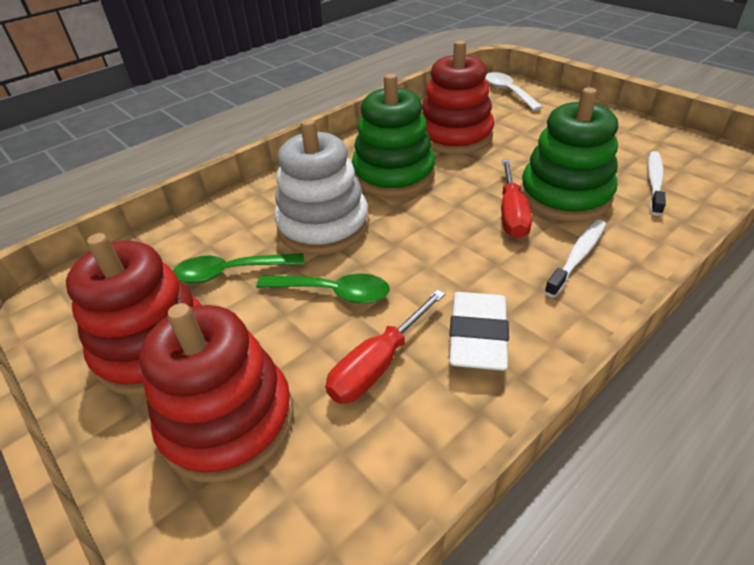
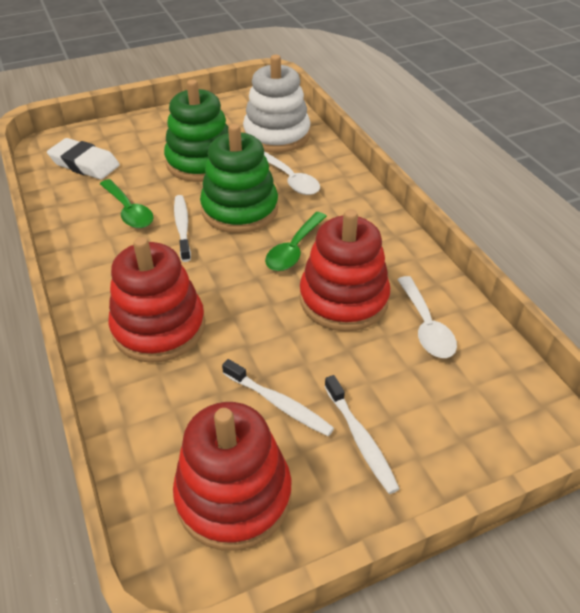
red screwdriver: 2 -> 0
white spoon: 1 -> 2
white toothbrush: 2 -> 3

